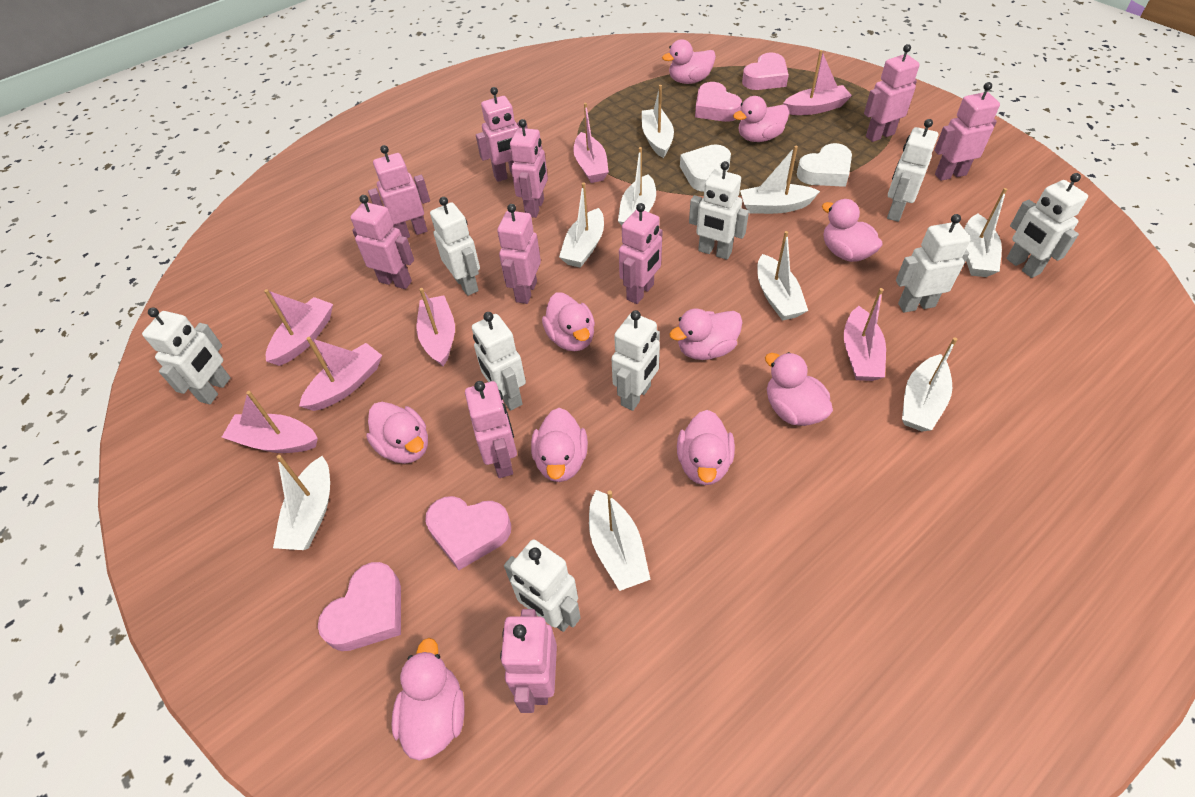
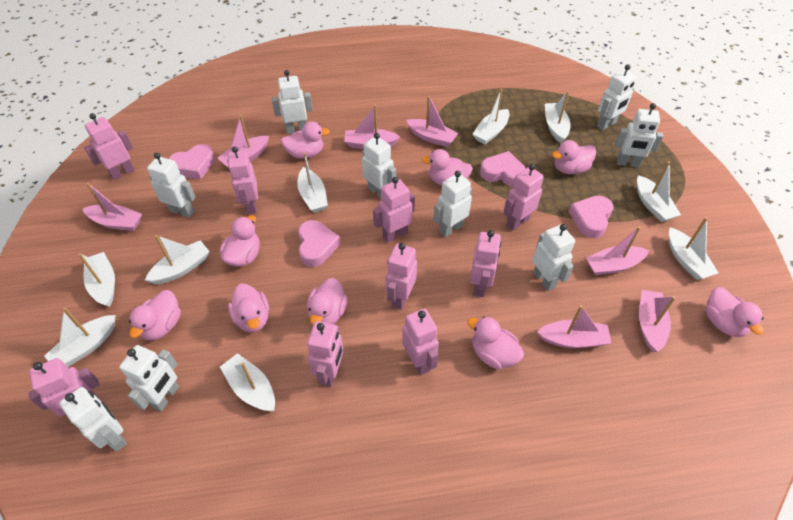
pink duck: 10 -> 9
pink robot: 10 -> 9
white heart: 2 -> 0

